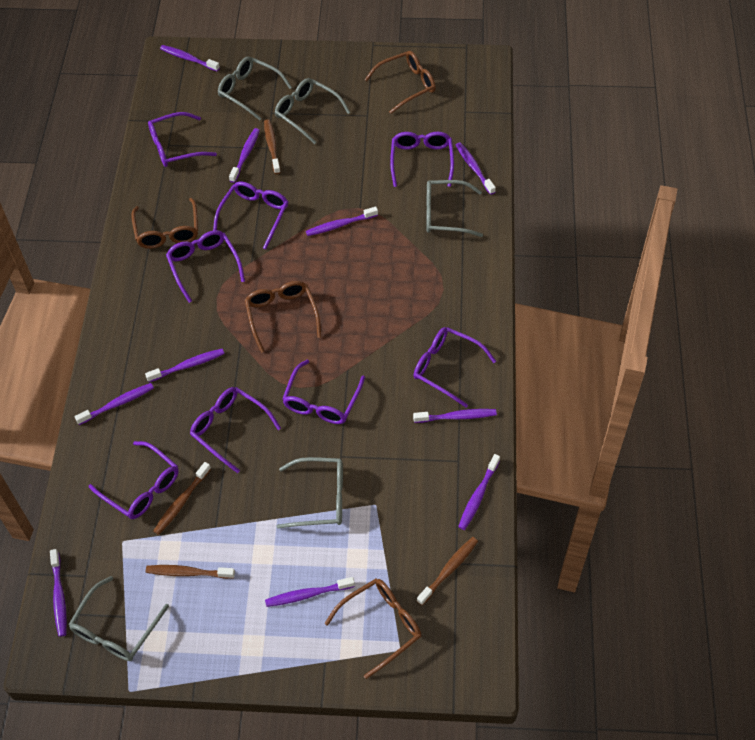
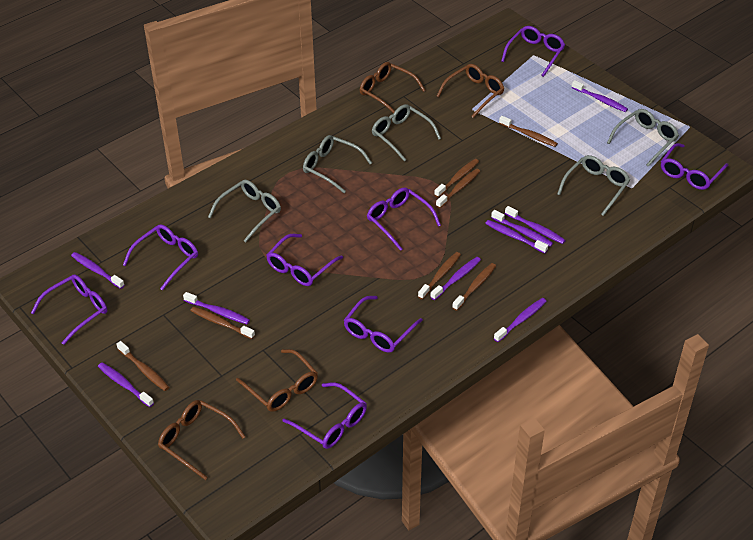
brown toothbrush: 4 -> 7
purple toothbrush: 10 -> 9

